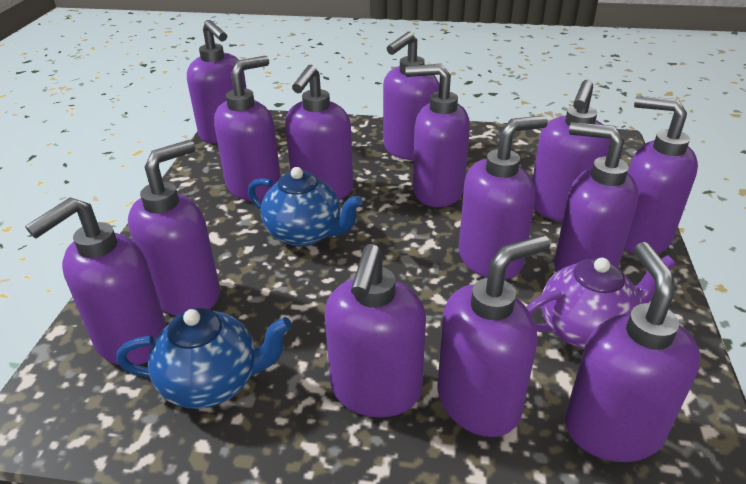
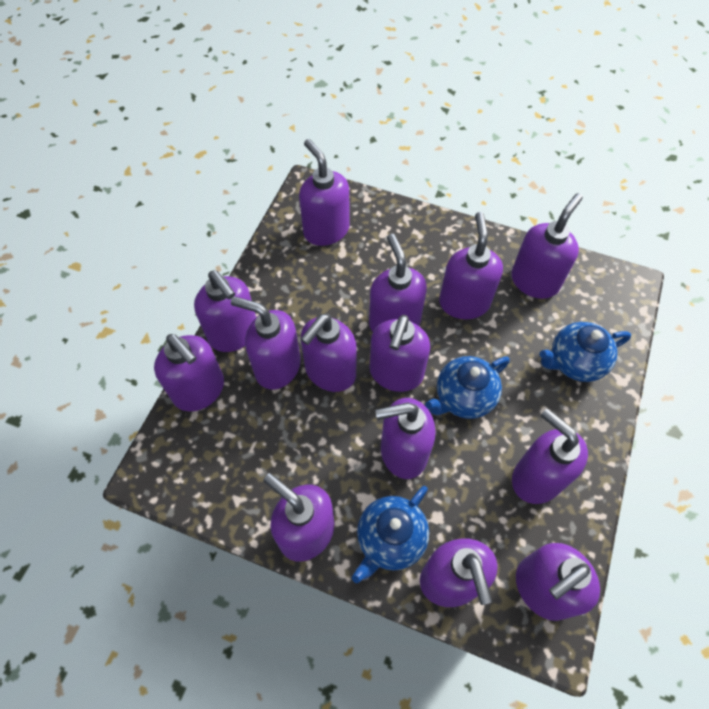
blue teapot: 2 -> 3
purple teapot: 1 -> 0

